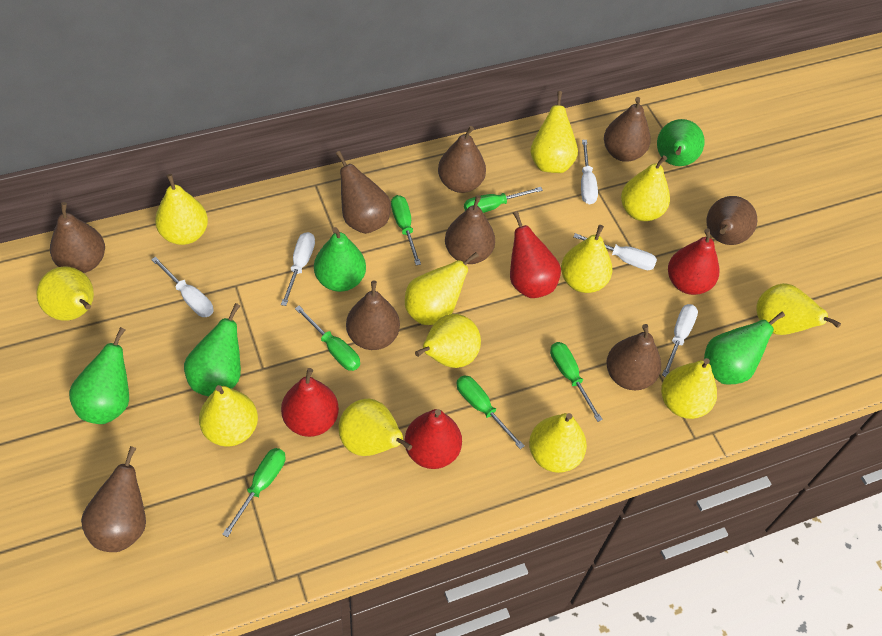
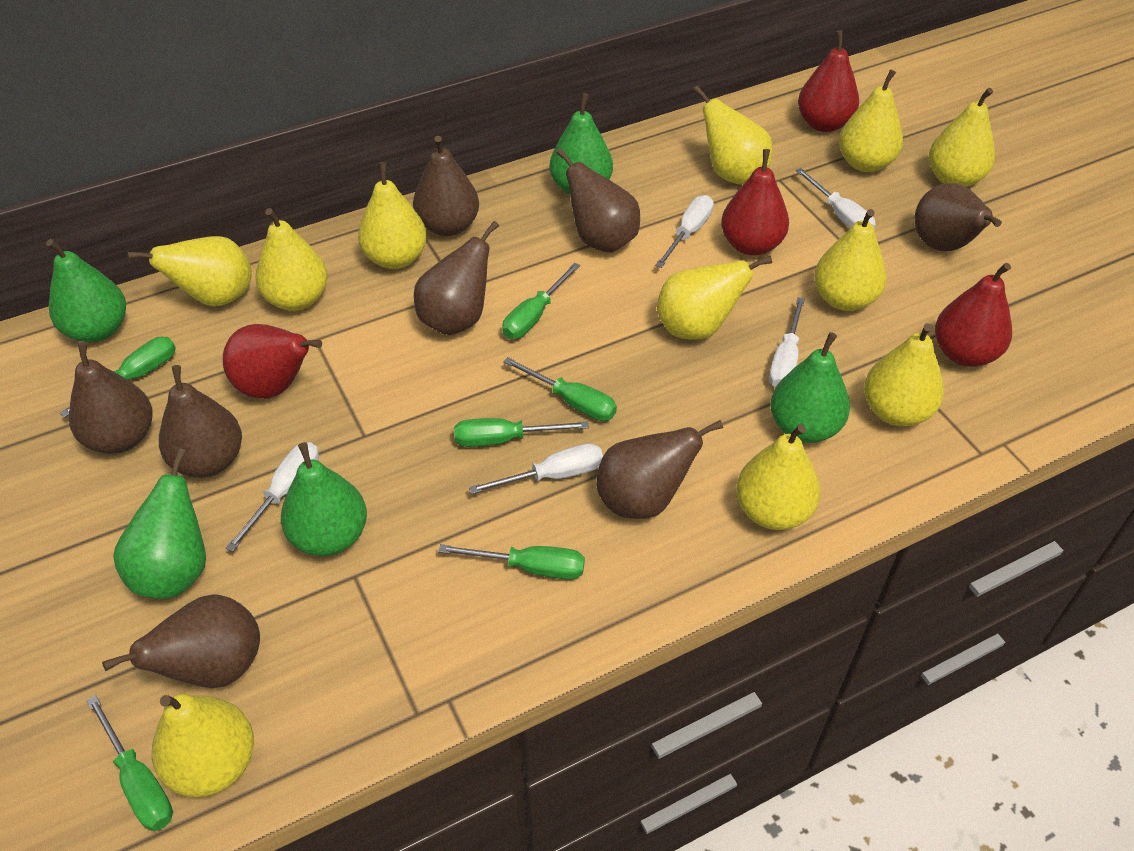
brown pear: 9 -> 8
yellow pear: 12 -> 11

